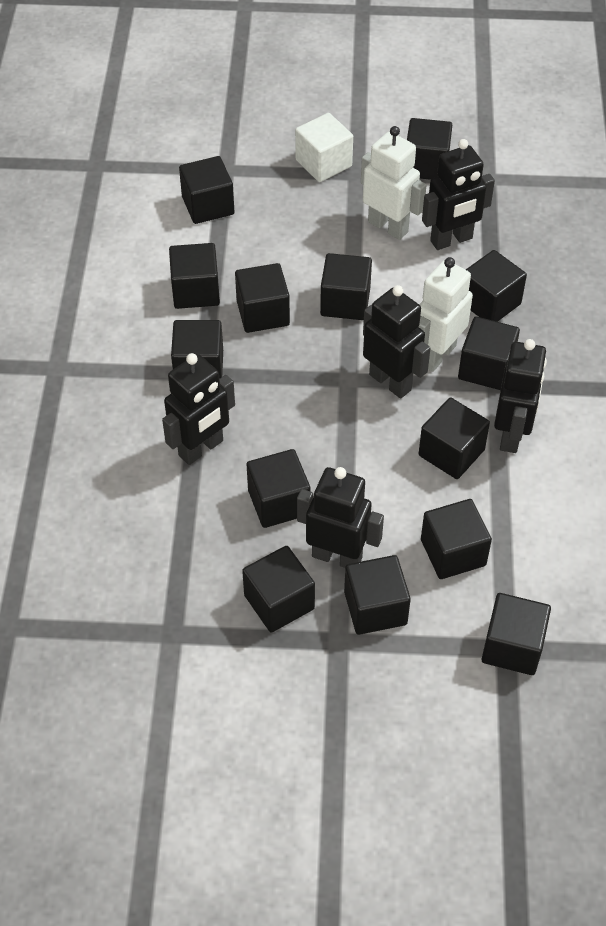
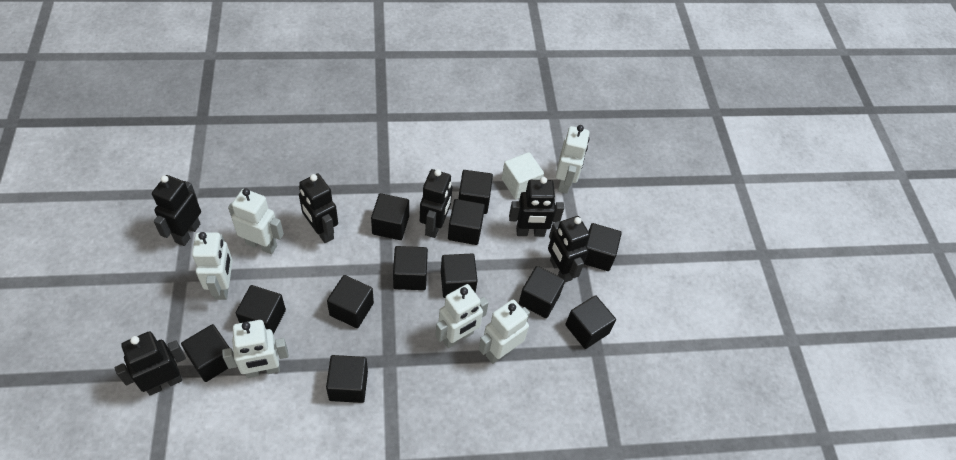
black cube: 14 -> 12
black robot: 5 -> 6
white robot: 2 -> 6

